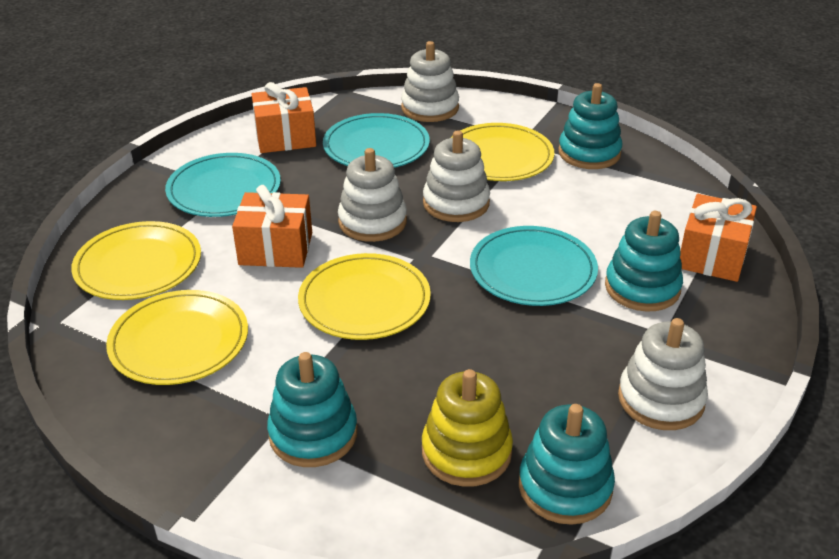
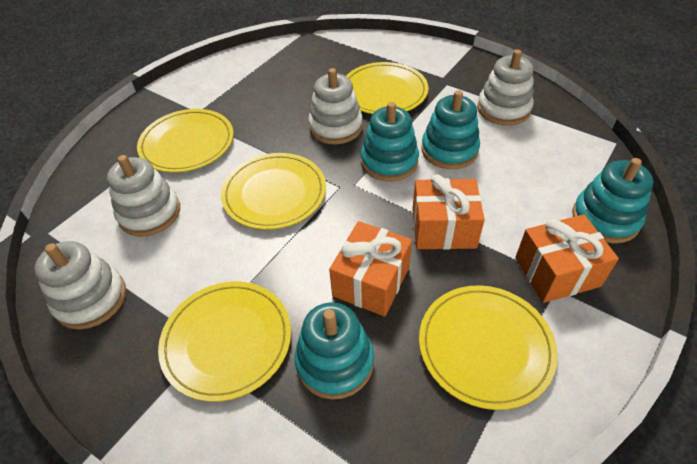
turquoise plate: 3 -> 0
yellow plate: 4 -> 5
yellow stacking toy: 1 -> 0

